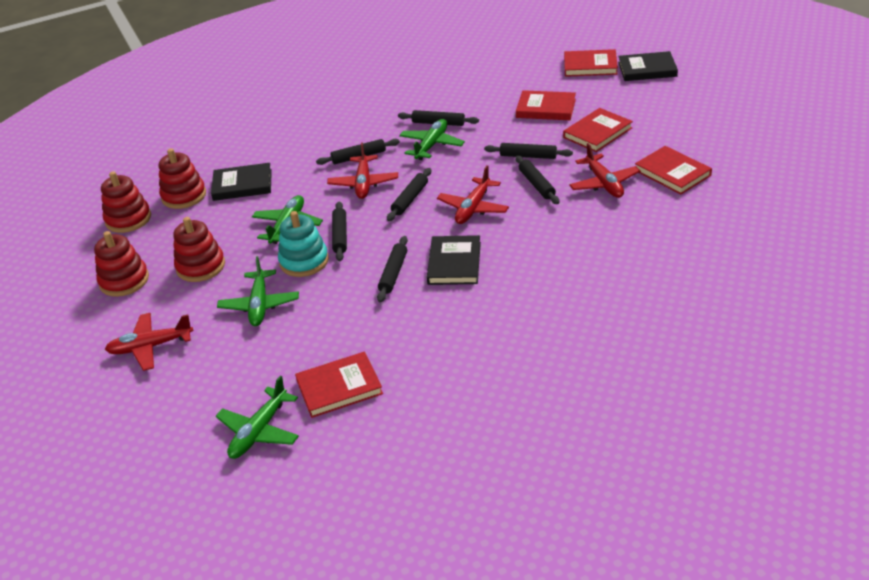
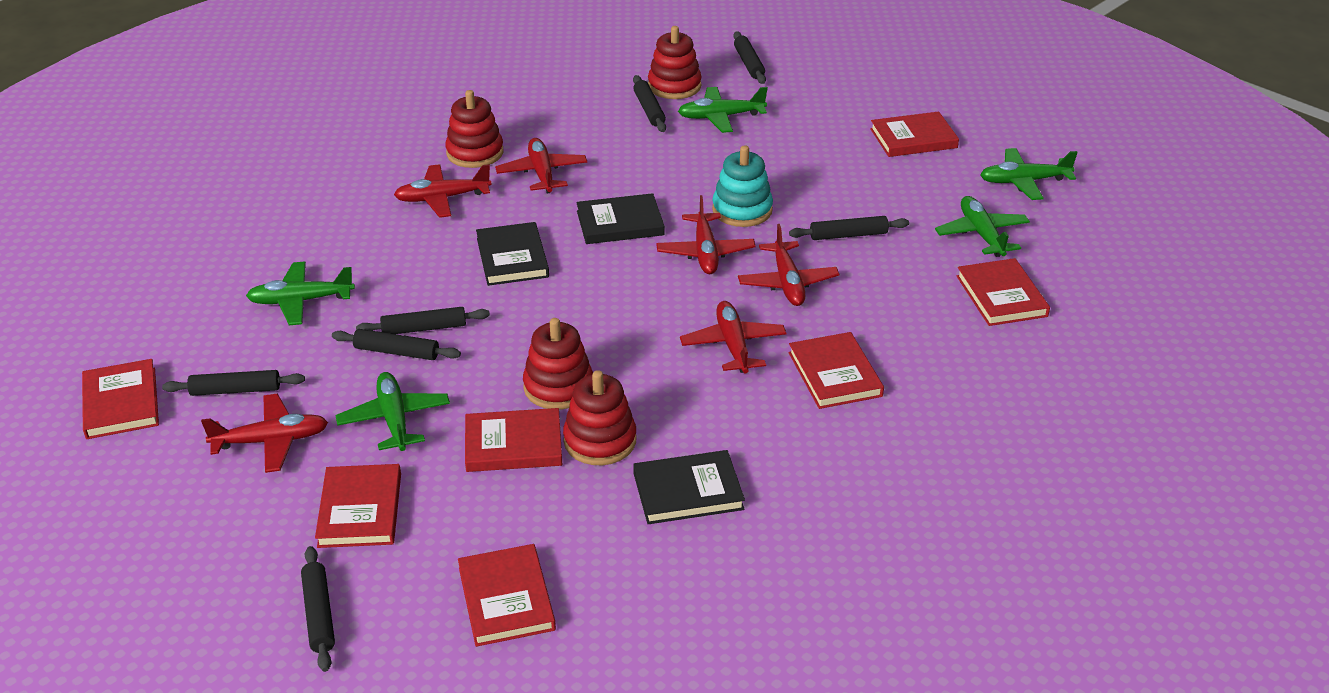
green plane: 4 -> 5
red book: 5 -> 7
red plane: 4 -> 6

